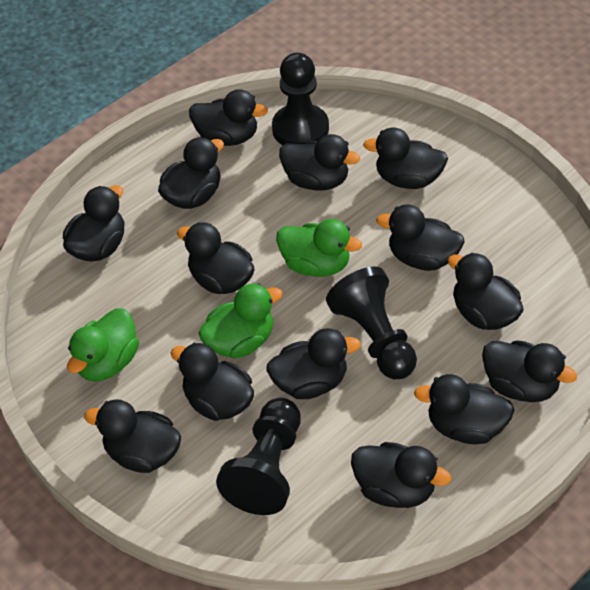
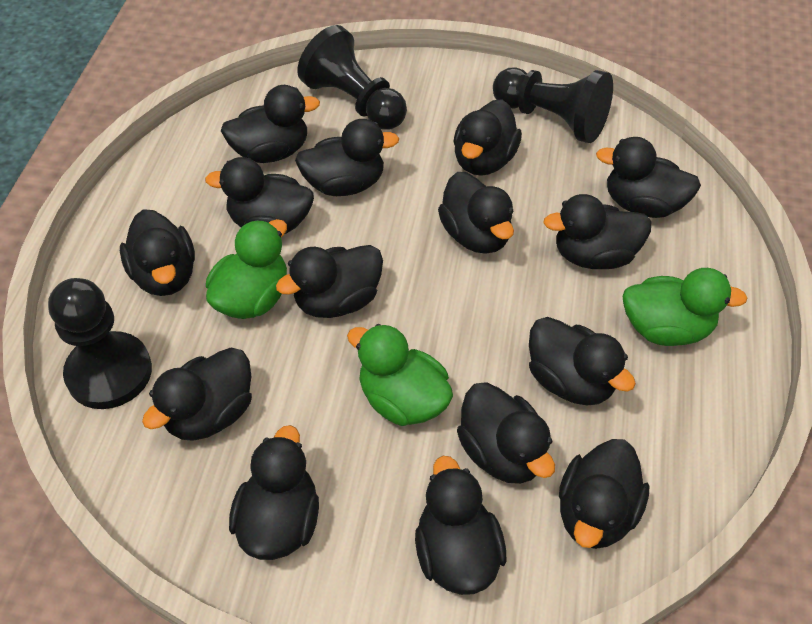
black duck: 14 -> 15

